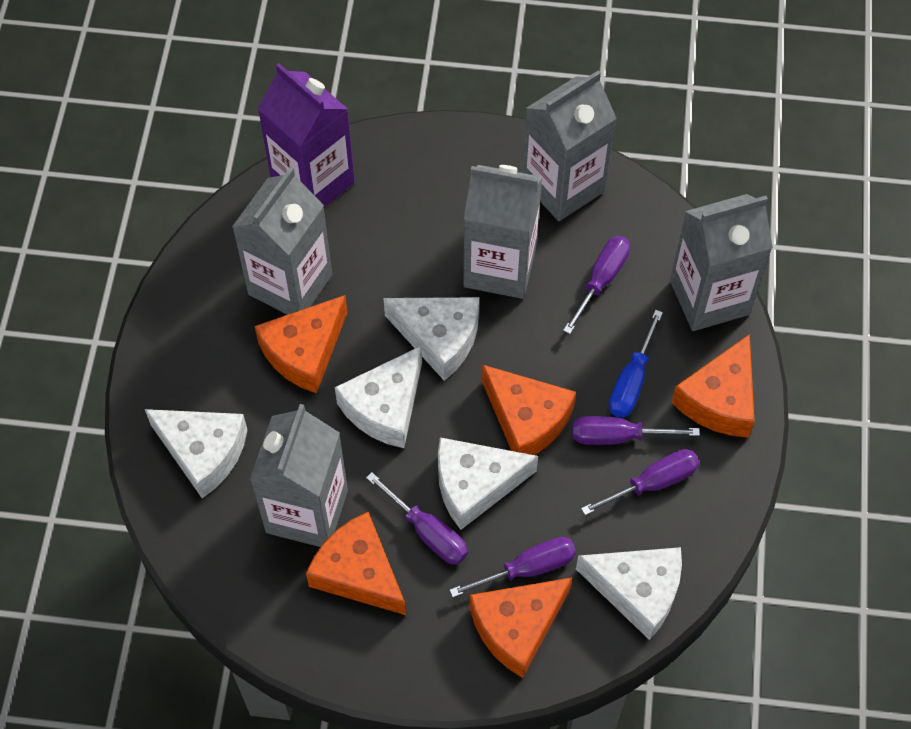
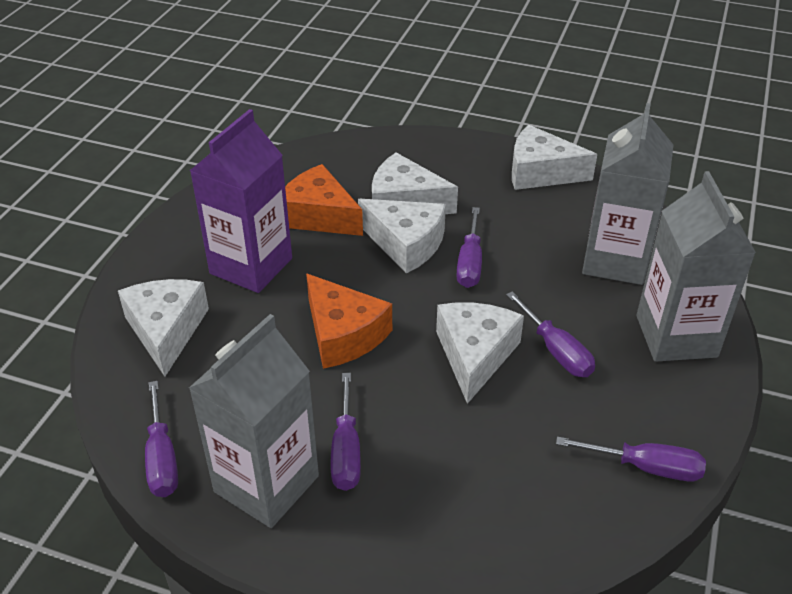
blue screwdriver: 1 -> 0
grey carton: 5 -> 3
orange cheese: 5 -> 2

